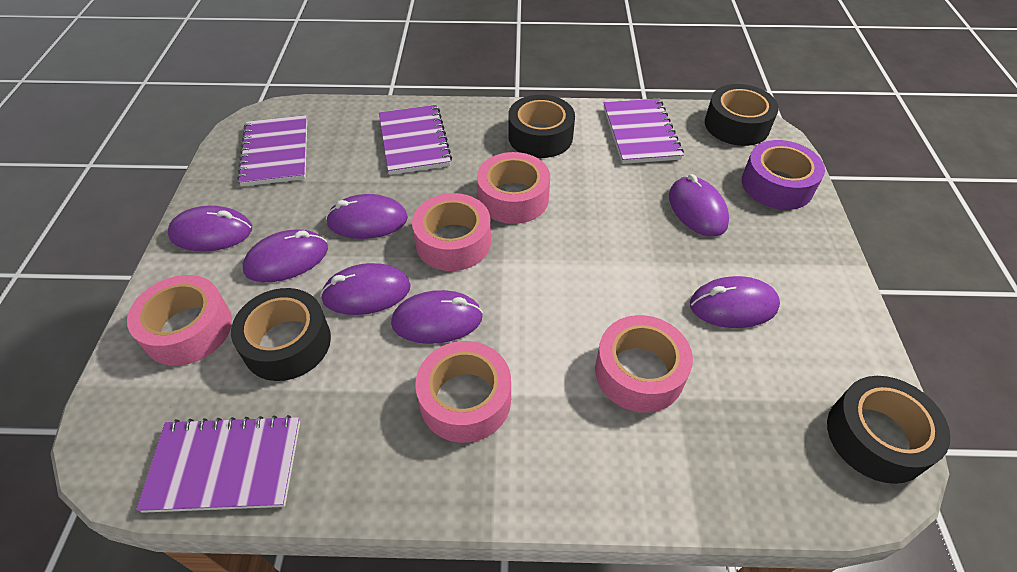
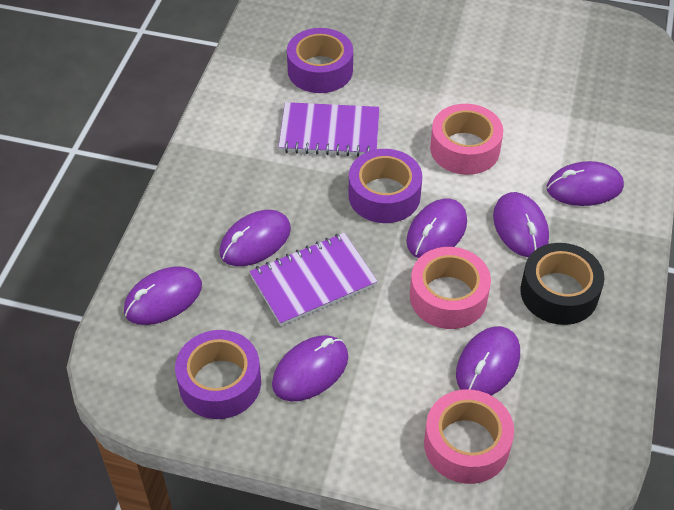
black tape: 4 -> 1
pink tape: 5 -> 3
purple notebook: 4 -> 2
purple tape: 1 -> 3

